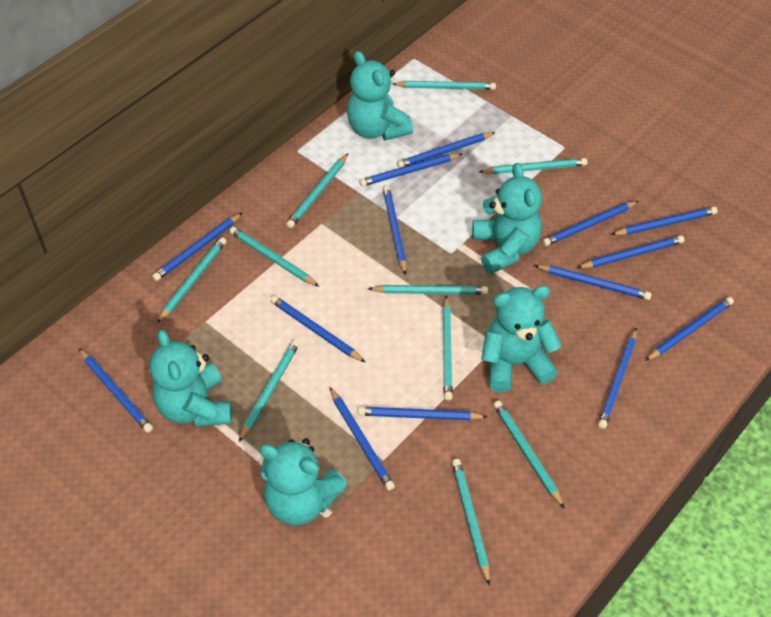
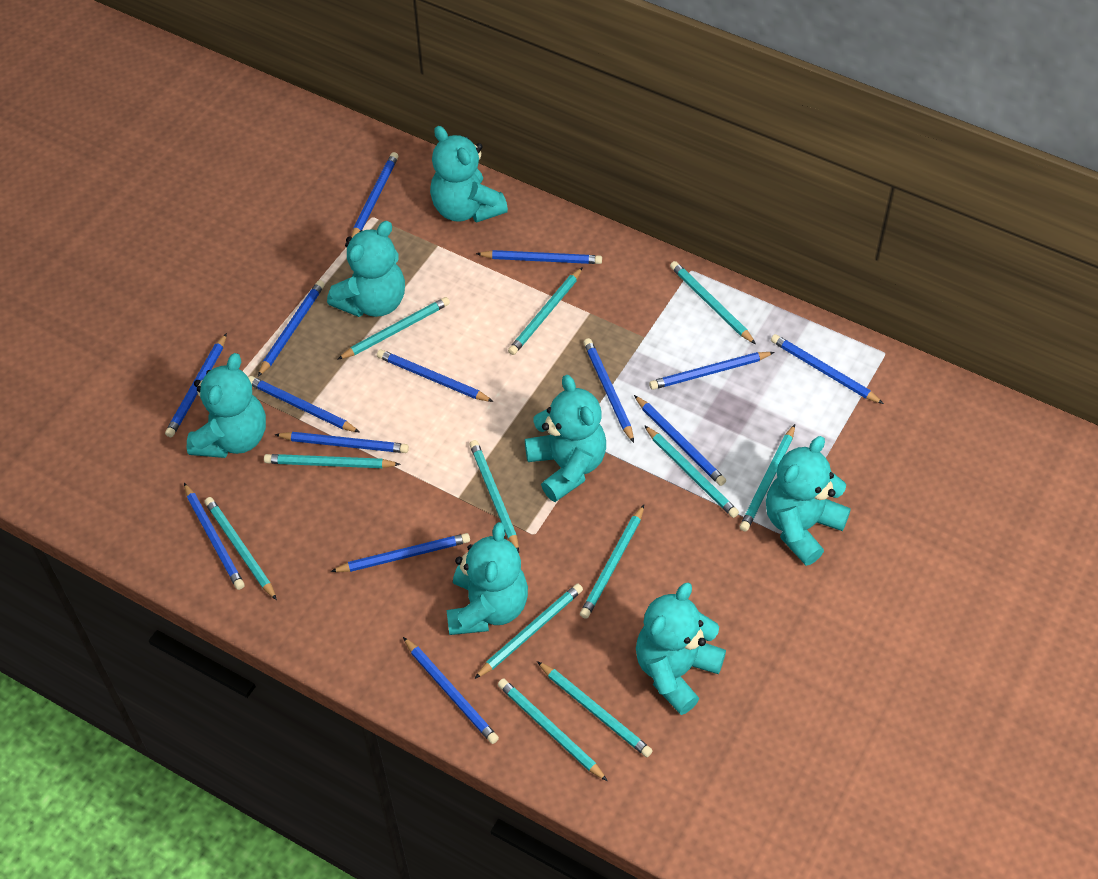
turquoise pencil: 10 -> 12
turquoise teddy bear: 5 -> 7

